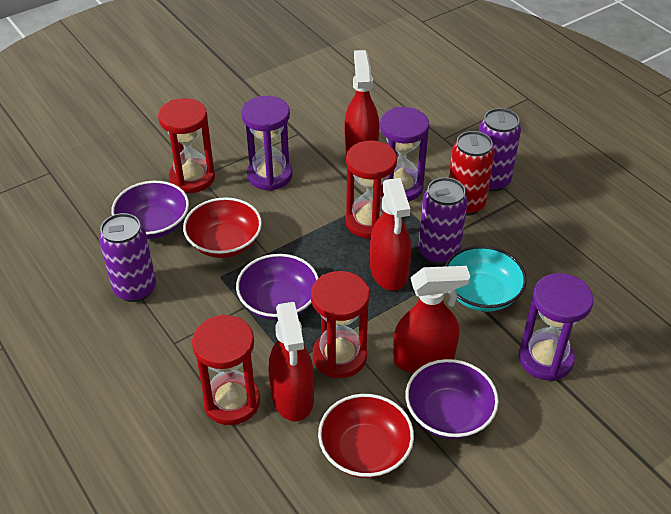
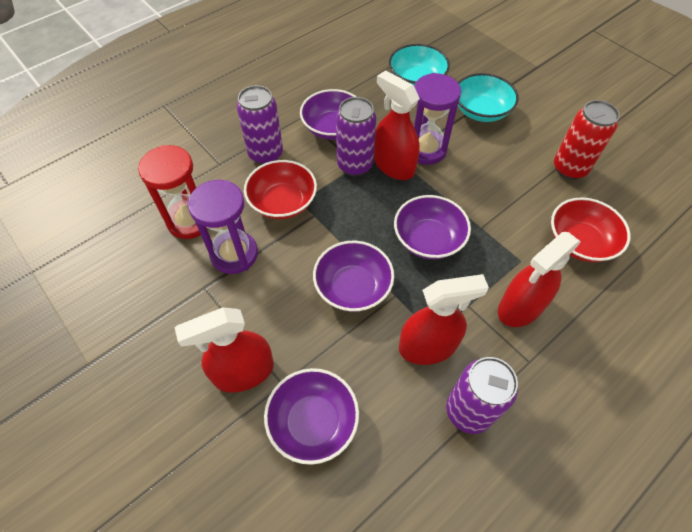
purple bowl: 3 -> 4
purple hourglass: 3 -> 2
red hourglass: 4 -> 1
turquoise bowl: 1 -> 2

